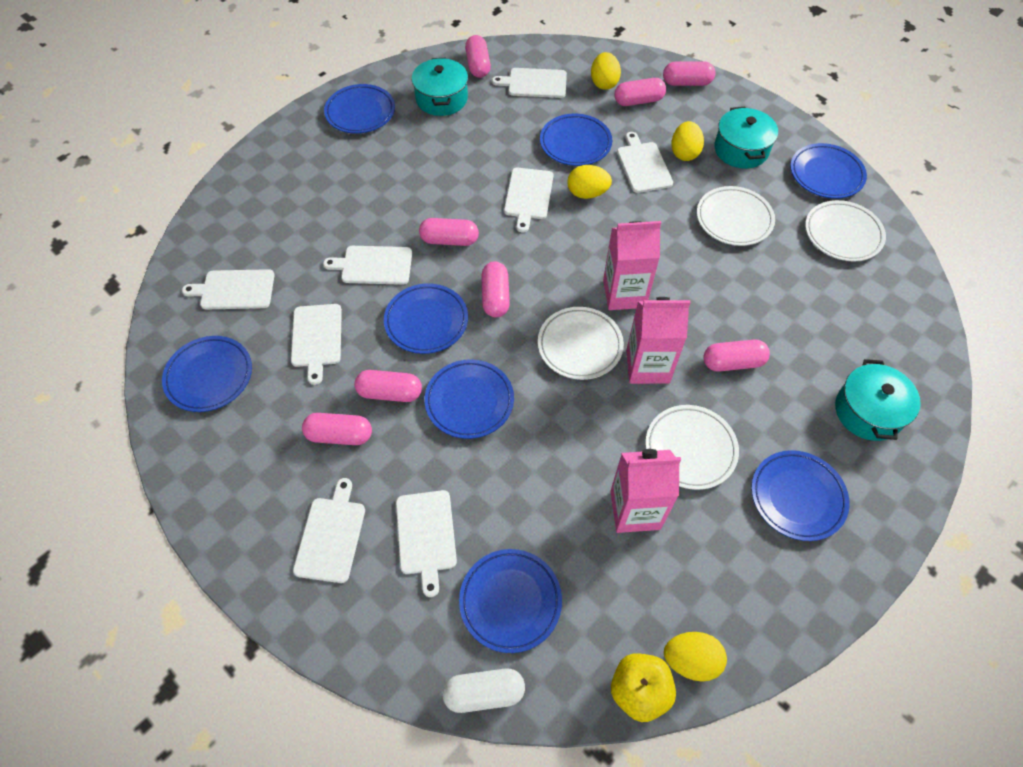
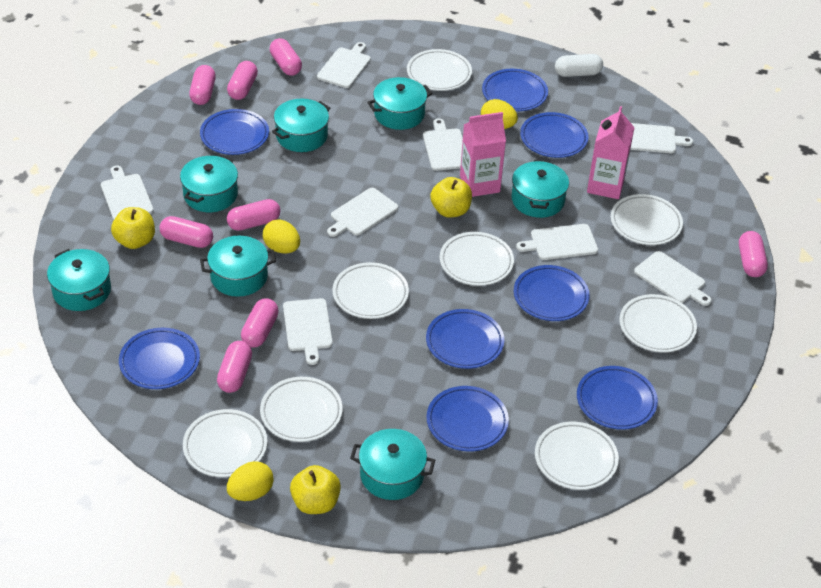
pink carton: 3 -> 2
turquoise pot: 3 -> 7
white plate: 4 -> 8
yellow apple: 1 -> 3
yellow egg: 4 -> 3

